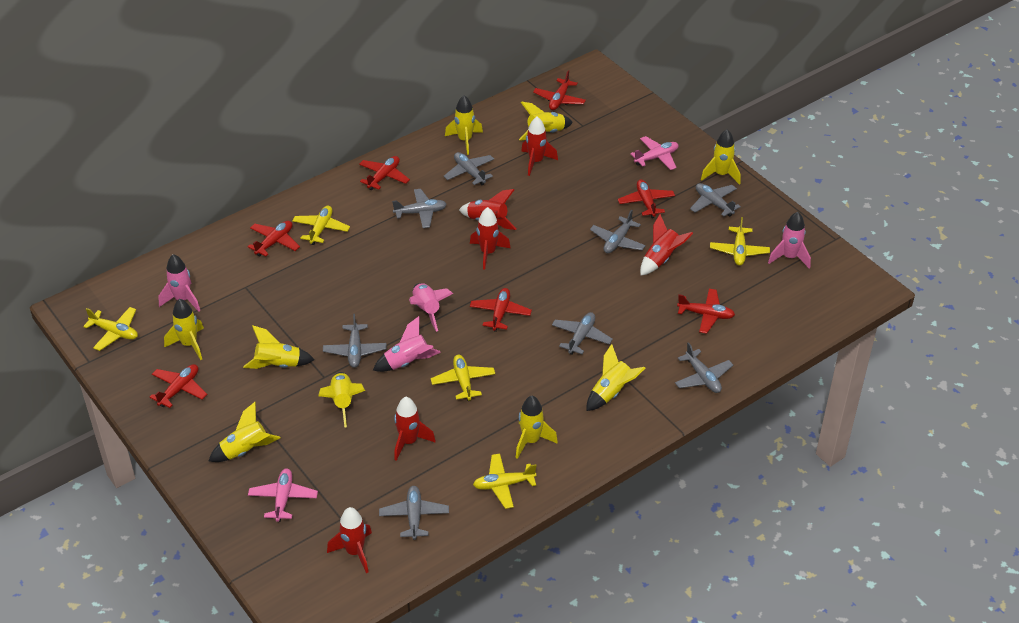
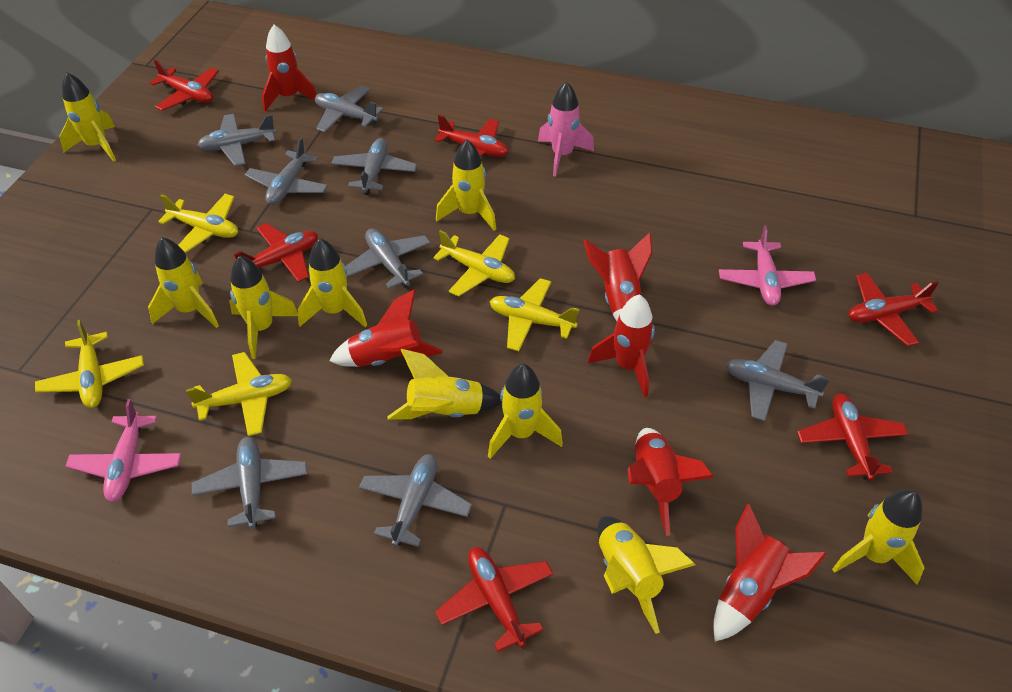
pink rocket: 4 -> 1
red plane: 7 -> 6

